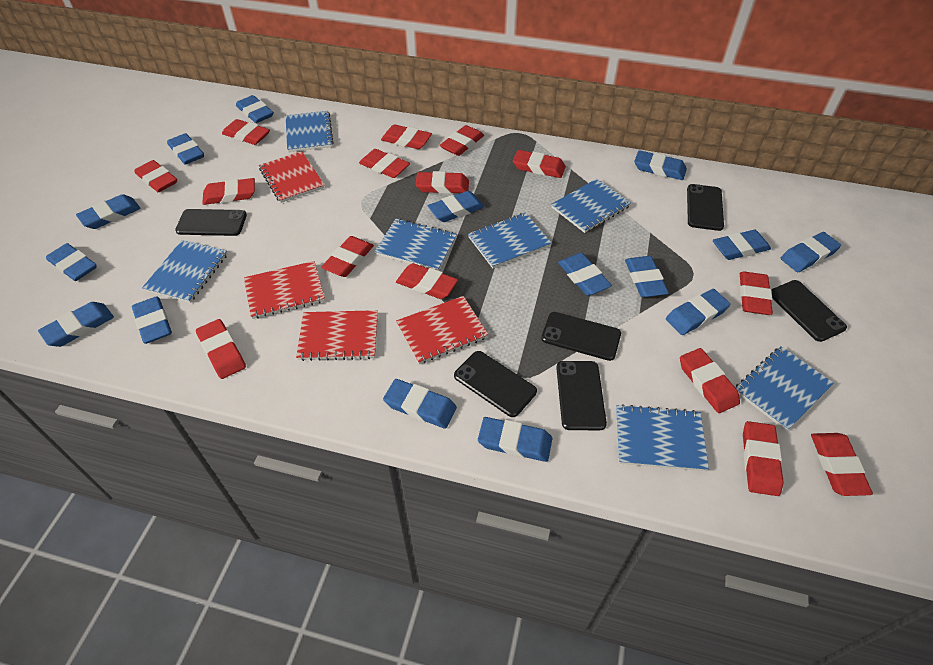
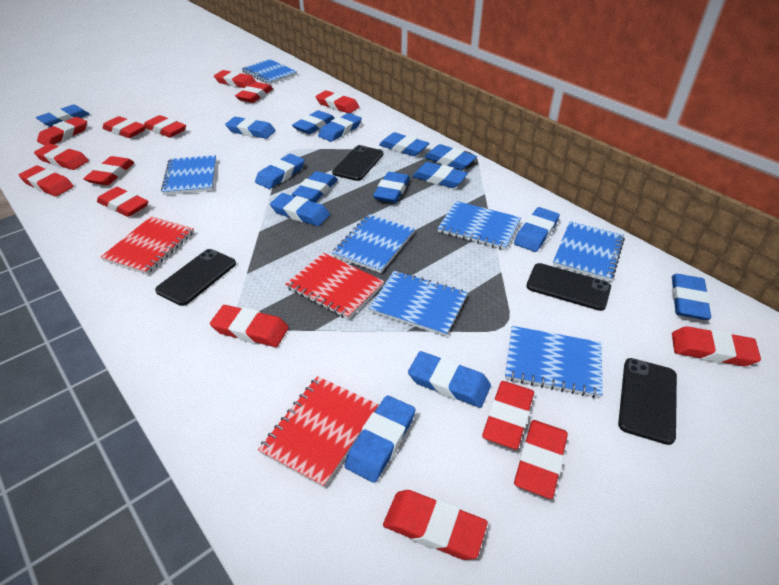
black phone: 6 -> 4
red notebook: 4 -> 3

